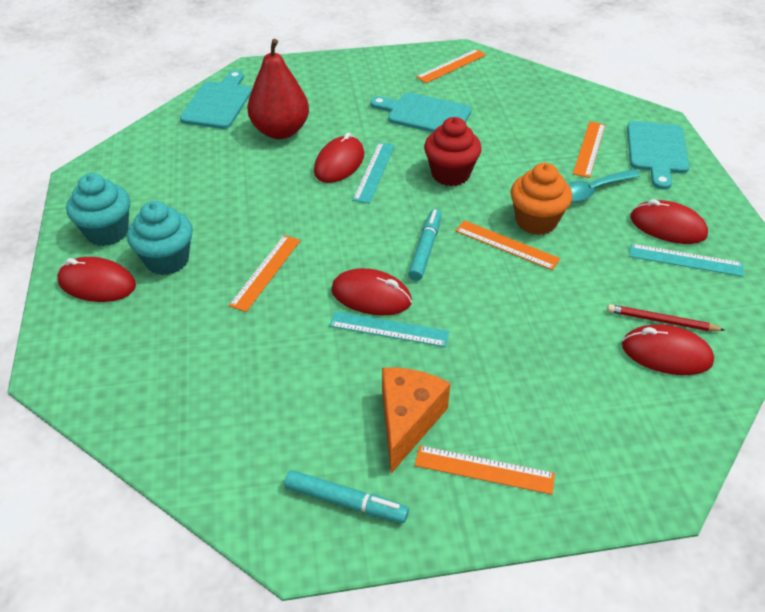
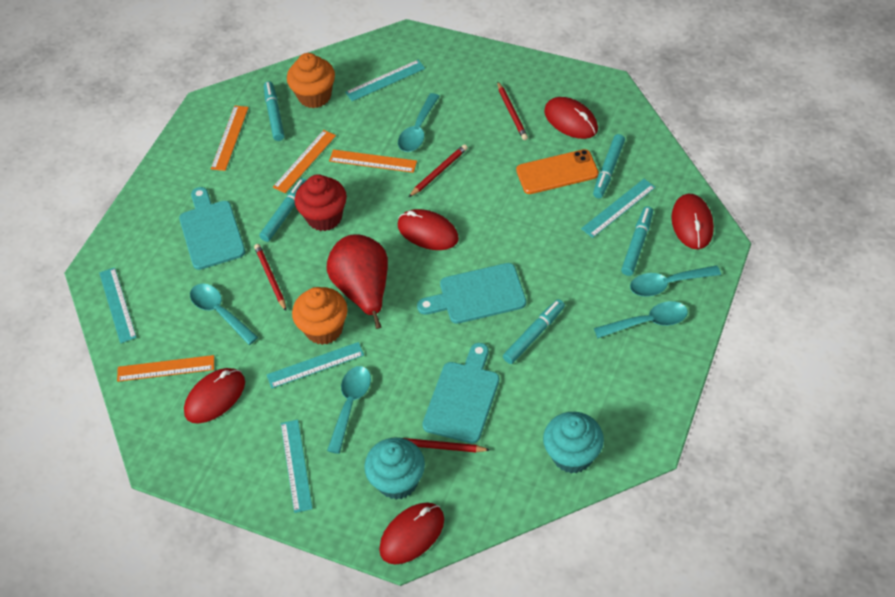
orange cheese: 1 -> 0
orange cupcake: 1 -> 2
orange phone: 0 -> 1
orange ruler: 5 -> 4
red pencil: 1 -> 4
turquoise marker: 2 -> 5
turquoise ruler: 3 -> 5
turquoise spoon: 1 -> 5

